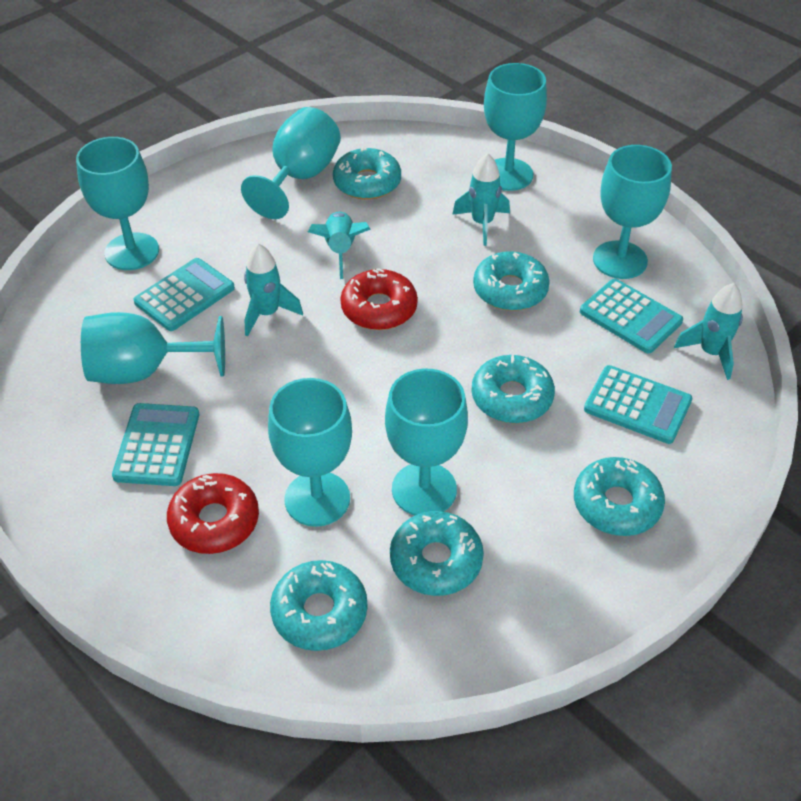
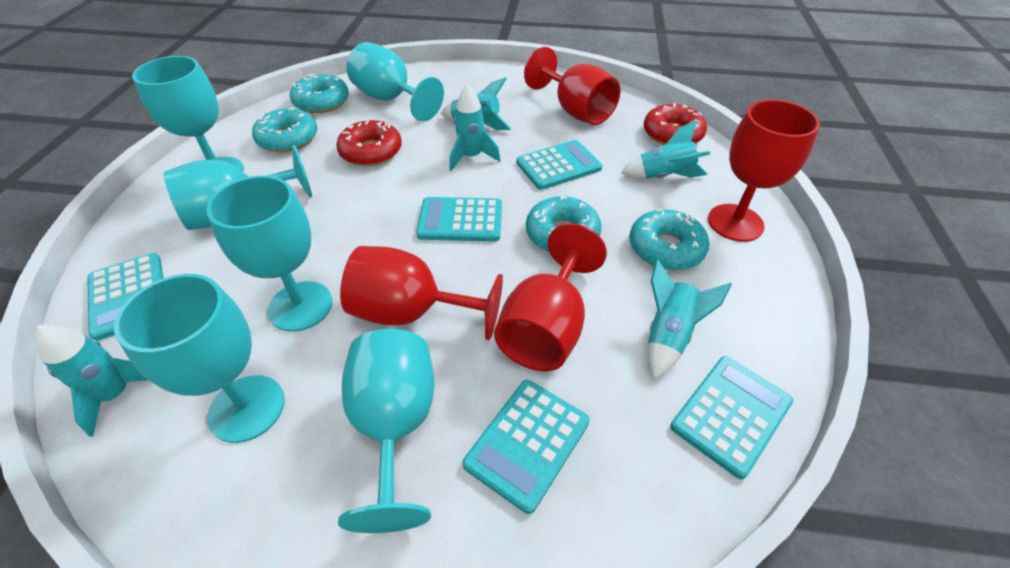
red goblet: 0 -> 4
turquoise calculator: 4 -> 5
turquoise donut: 6 -> 4
turquoise goblet: 7 -> 6
turquoise rocket: 4 -> 5

